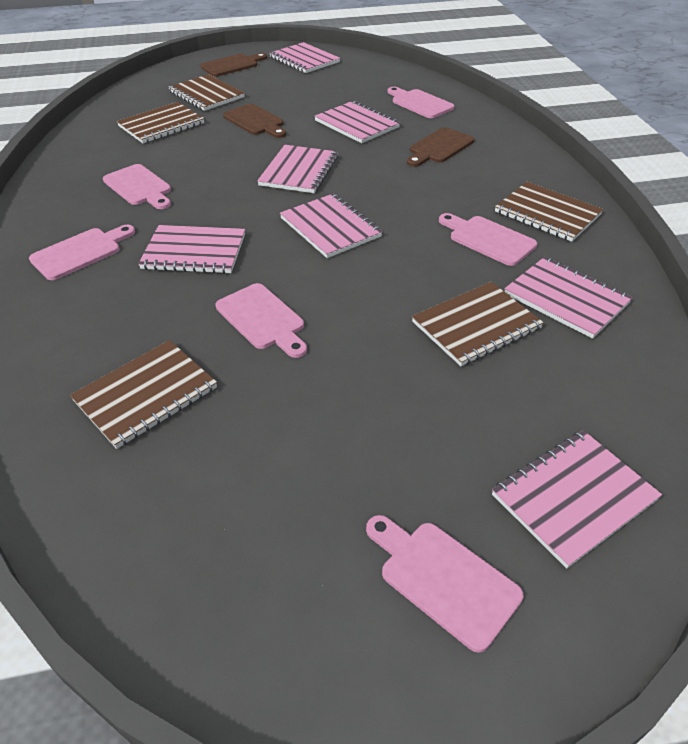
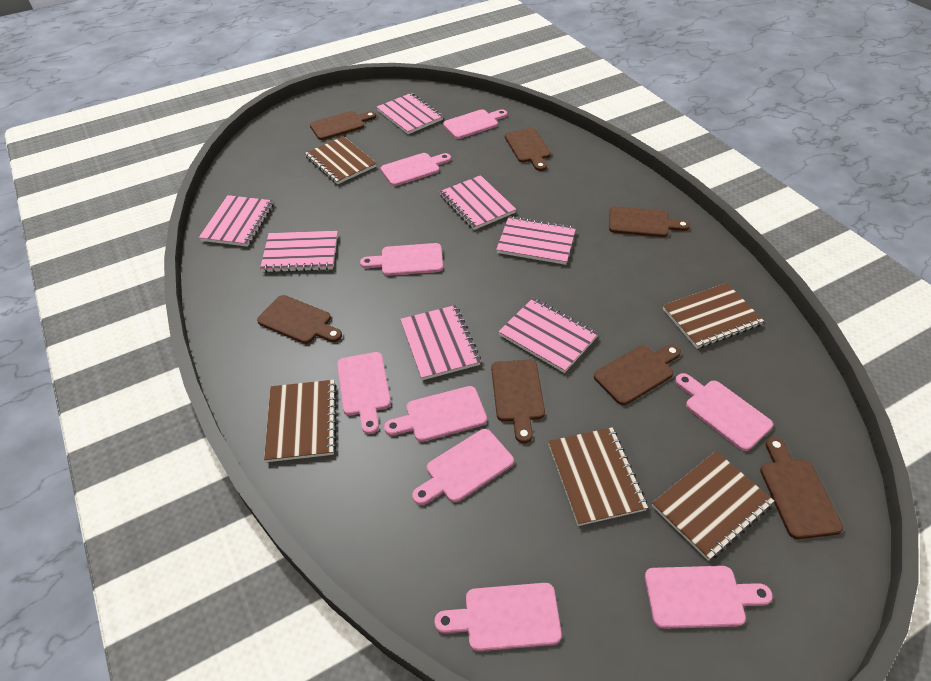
brown cutting board: 3 -> 7
pink cutting board: 6 -> 9

